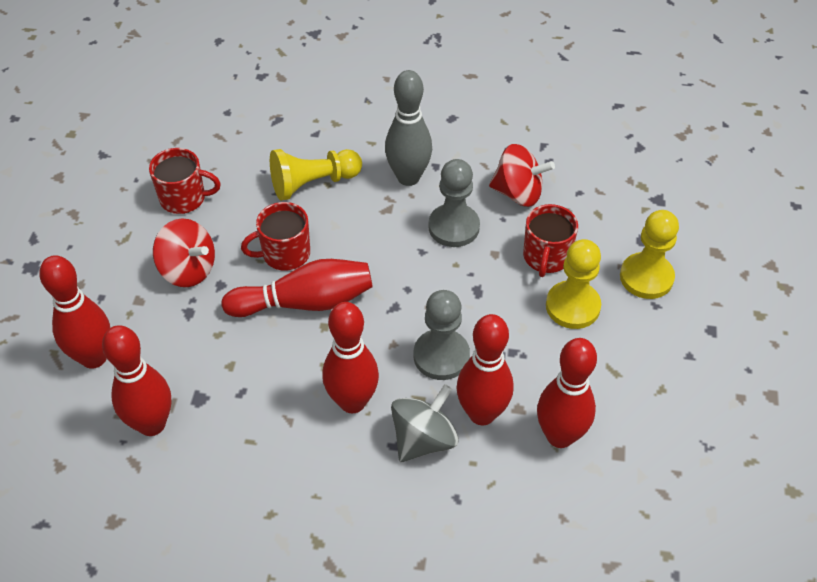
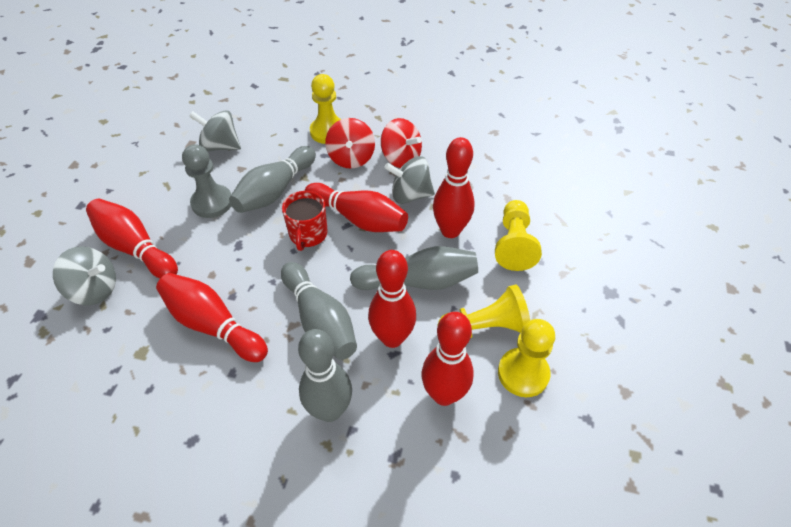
grey bowling pin: 1 -> 4
grey pawn: 2 -> 1
grey spinning top: 1 -> 3
red mug: 3 -> 1
yellow pawn: 3 -> 4

